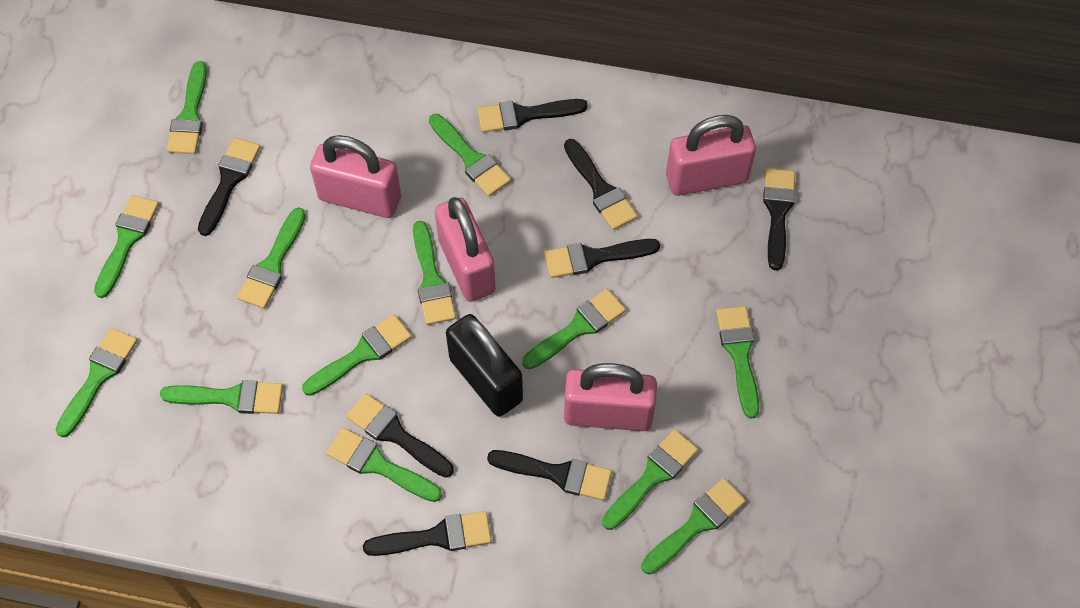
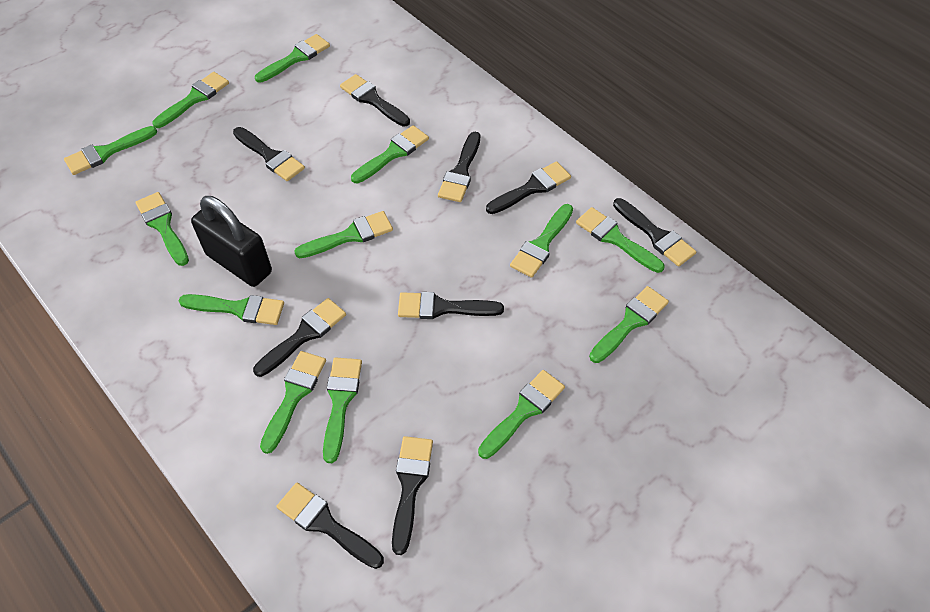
black brush: 8 -> 9
pink padlock: 4 -> 0

